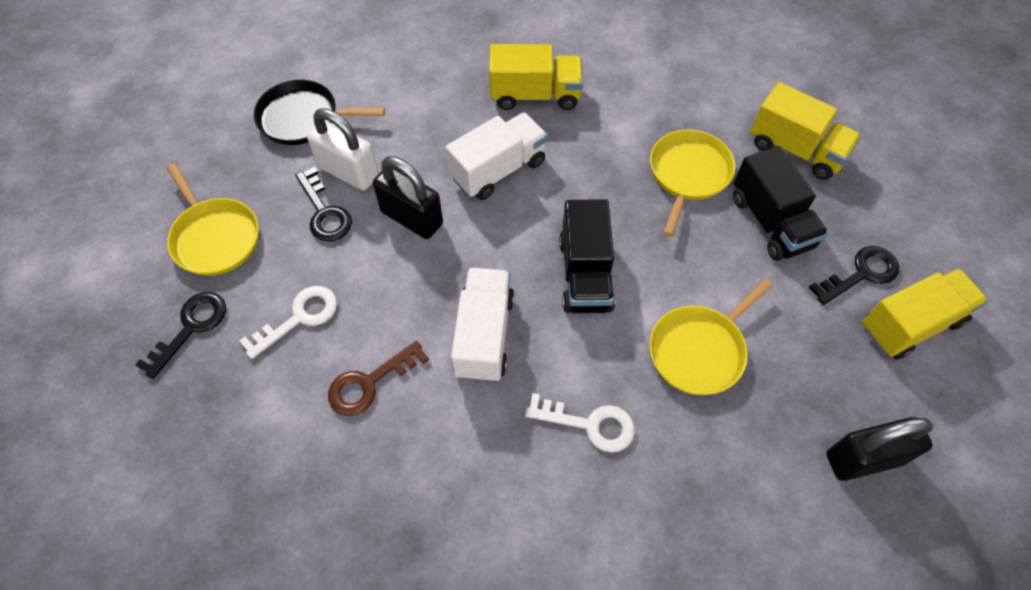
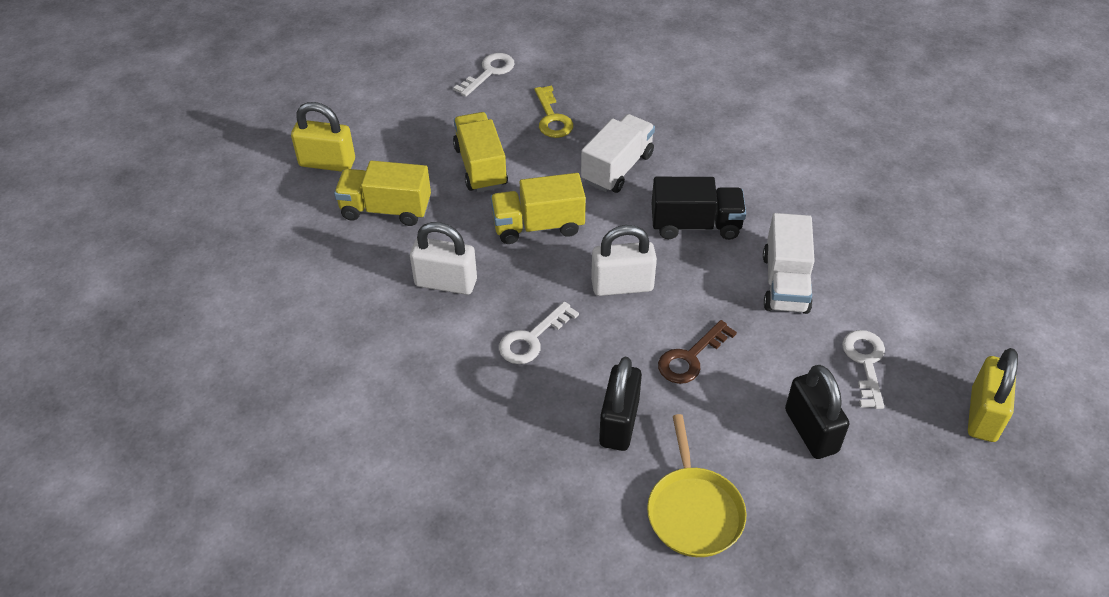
black key: 3 -> 0
black pan: 1 -> 0
black truck: 2 -> 1
white key: 2 -> 3
white padlock: 1 -> 2
yellow key: 0 -> 1
yellow padlock: 0 -> 2
yellow pan: 3 -> 1

